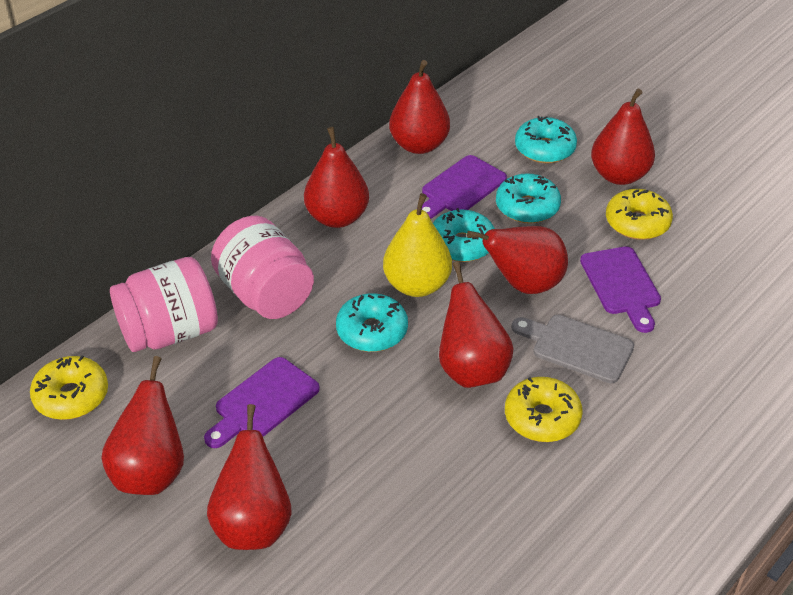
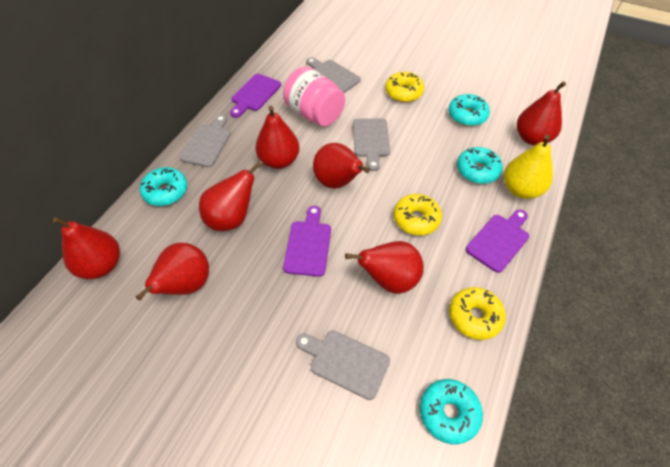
grey cutting board: 1 -> 4
pink jar: 2 -> 1

